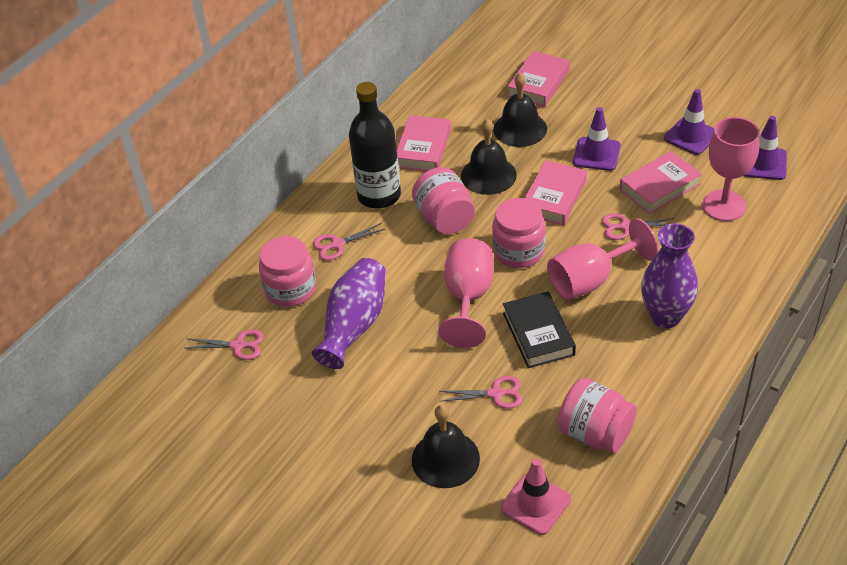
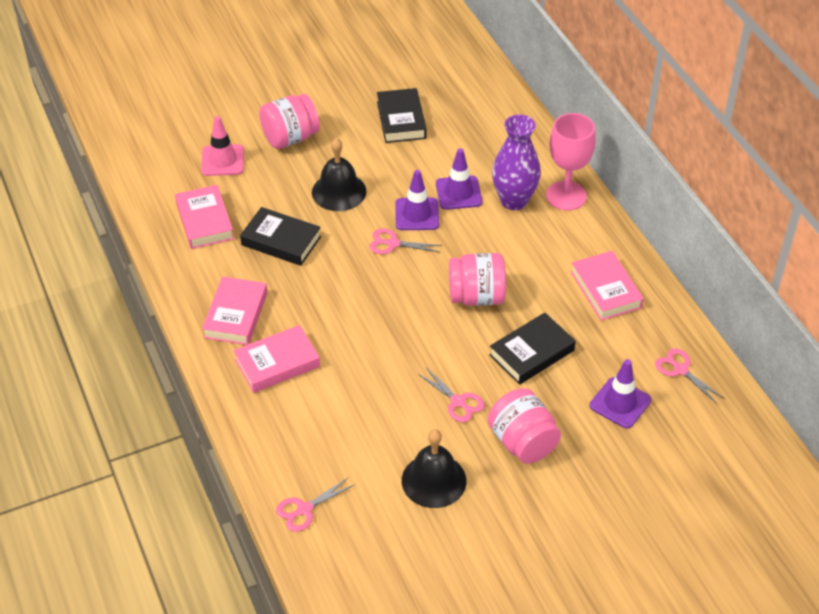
black bell: 3 -> 2
black book: 1 -> 3
black bottle: 1 -> 0
pink goblet: 3 -> 1
pink jar: 4 -> 3
purple vase: 2 -> 1

